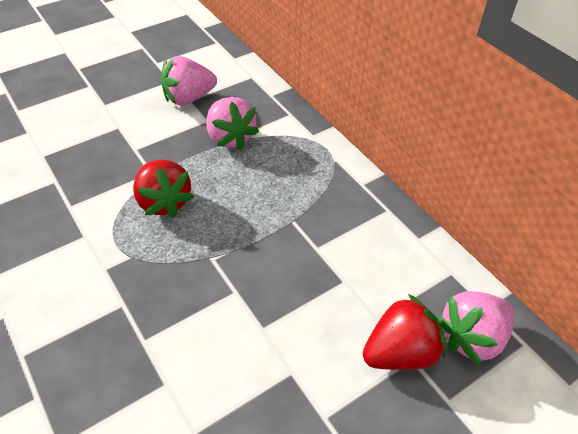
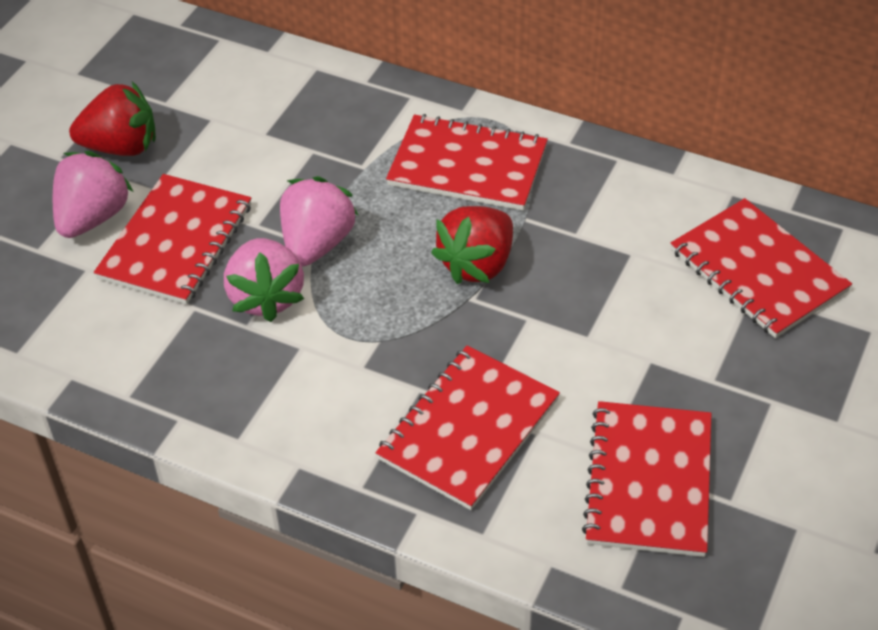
red notebook: 0 -> 5

